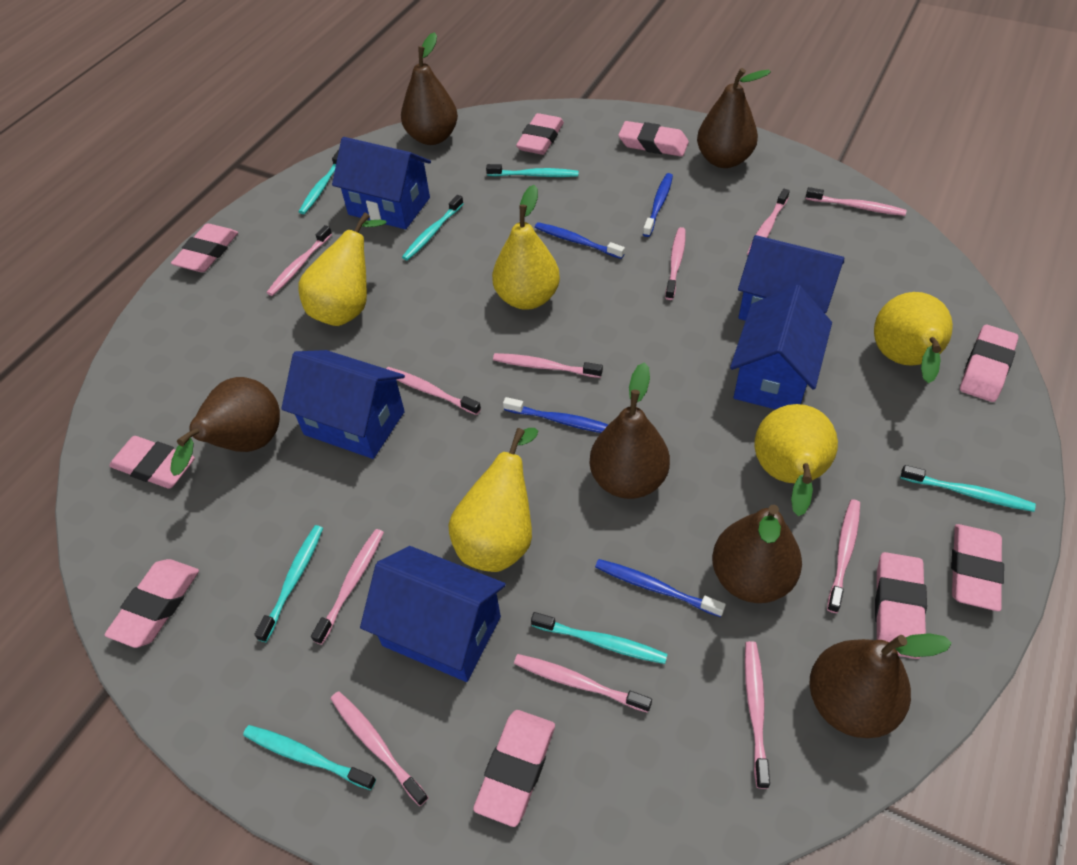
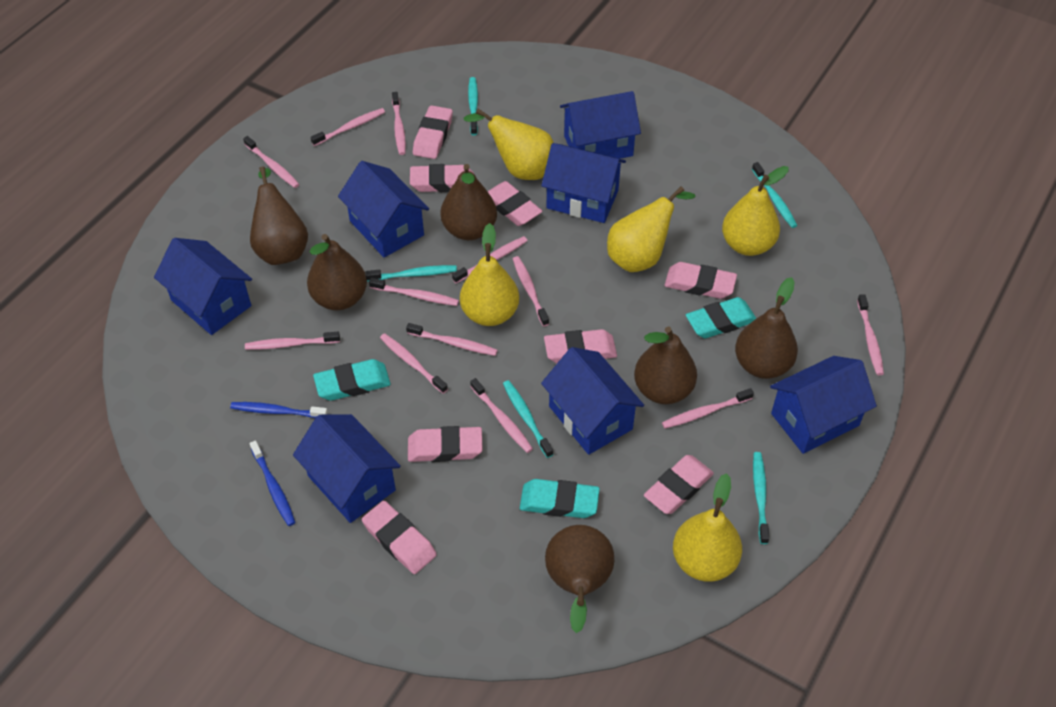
blue house: 5 -> 7
blue toothbrush: 4 -> 2
pink eraser: 9 -> 8
pink toothbrush: 11 -> 12
turquoise eraser: 0 -> 3
turquoise toothbrush: 7 -> 5

